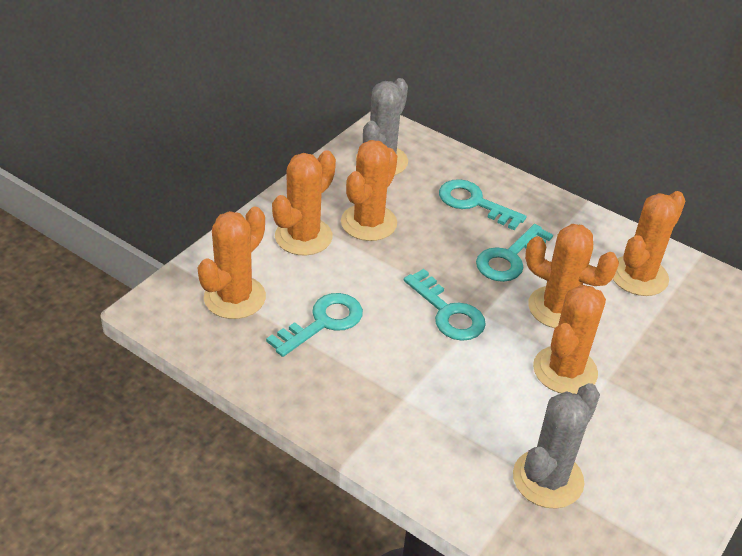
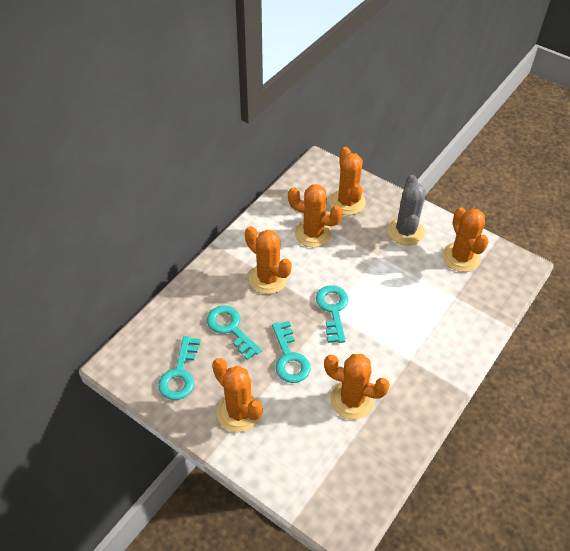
grey cactus: 2 -> 1

